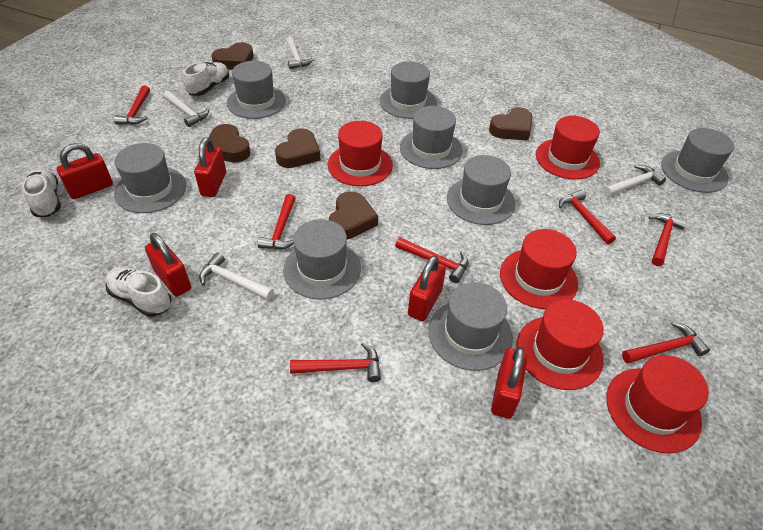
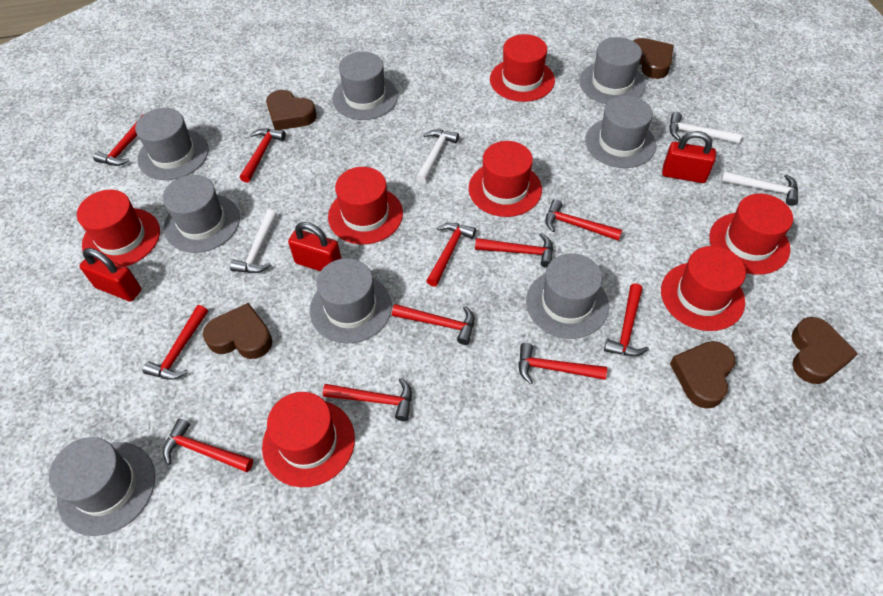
red hammer: 7 -> 11
red hat: 5 -> 7
red padlock: 5 -> 3
white shoe: 3 -> 0

